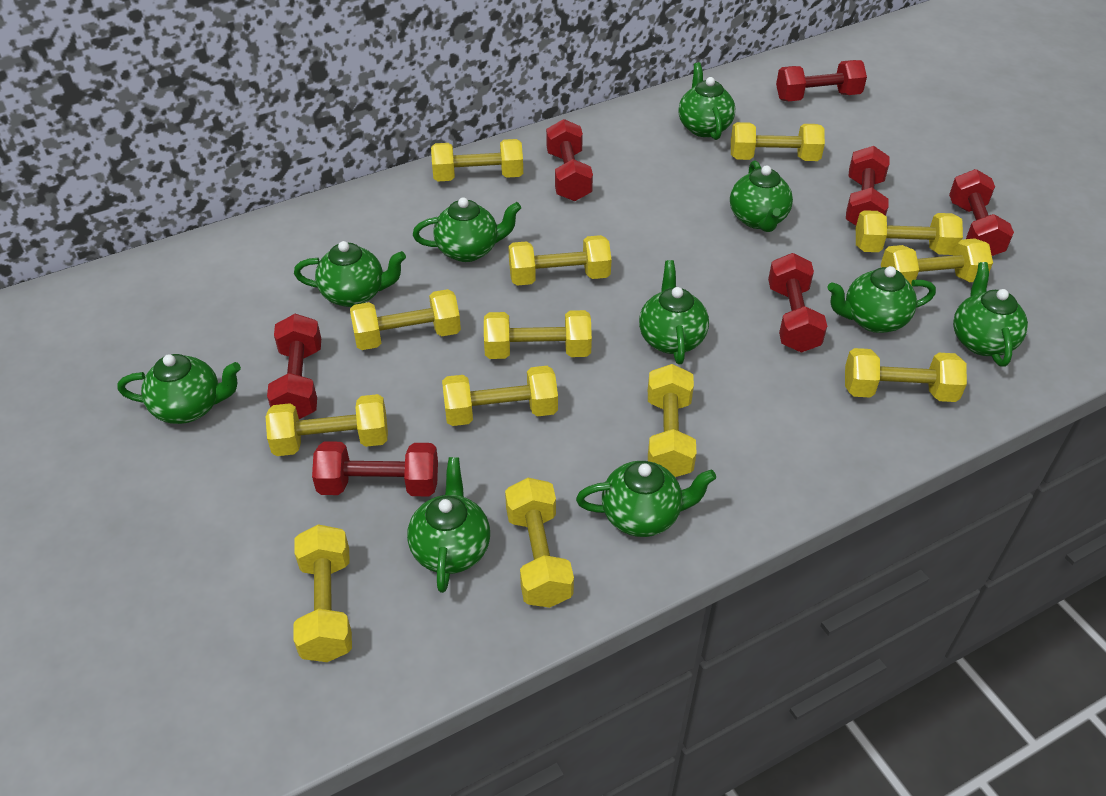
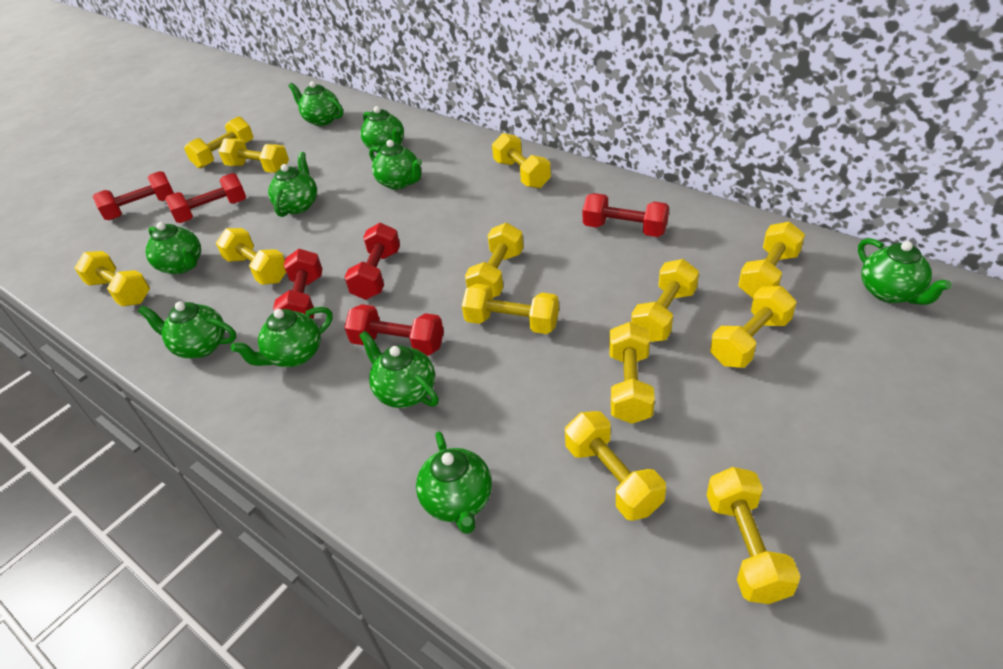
red dumbbell: 7 -> 6

